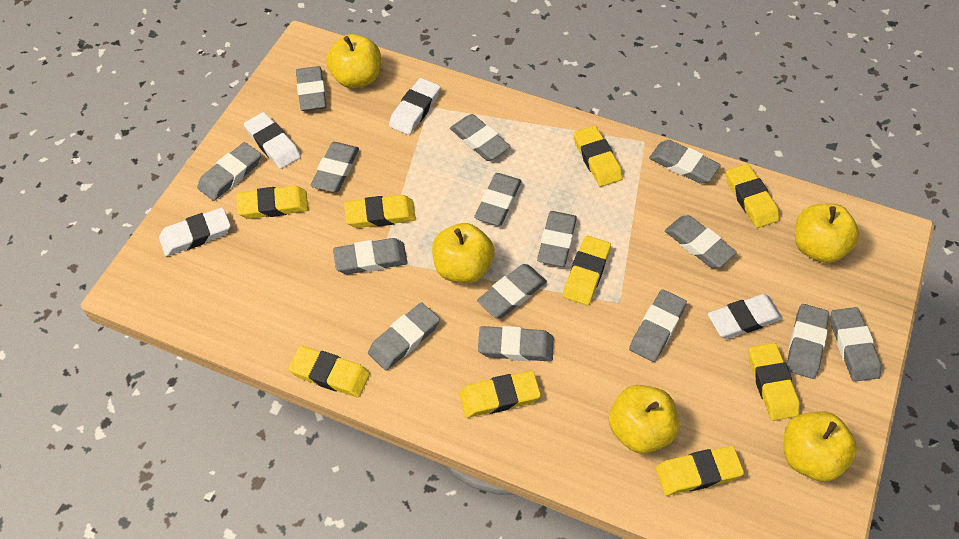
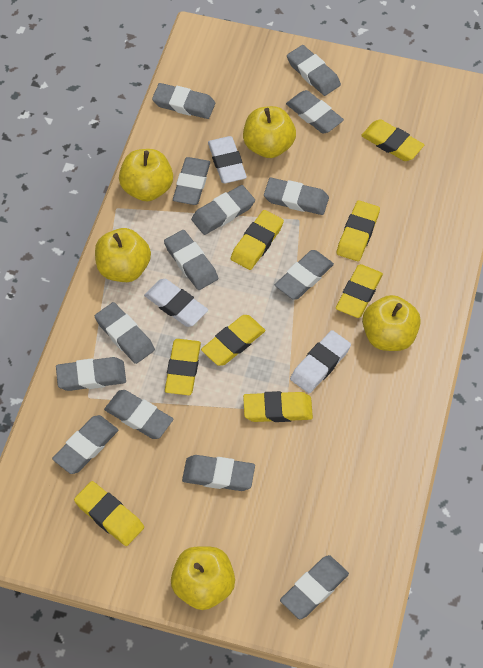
grey eraser: 15 -> 14
white eraser: 4 -> 3
yellow eraser: 9 -> 8

